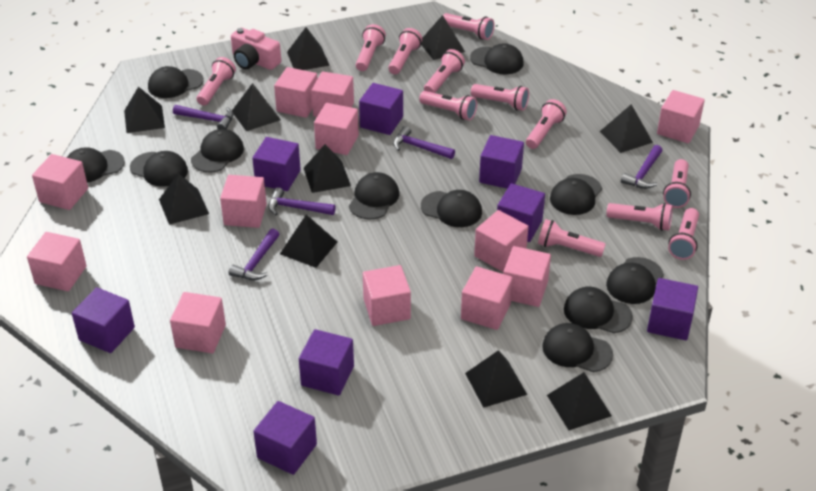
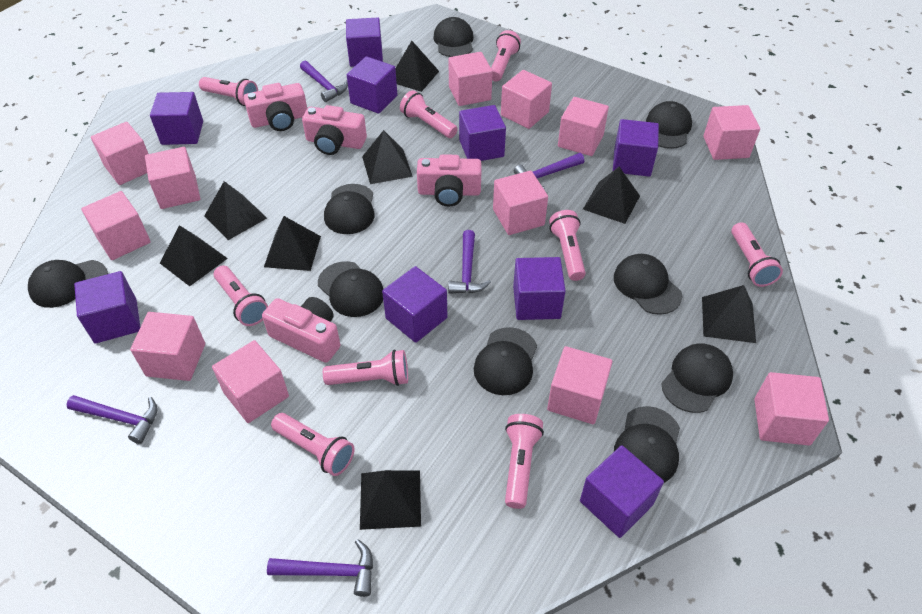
black cap: 11 -> 9
black pyramid: 10 -> 8
pink camera: 1 -> 4
pink flashlight: 12 -> 9
purple cube: 8 -> 9

